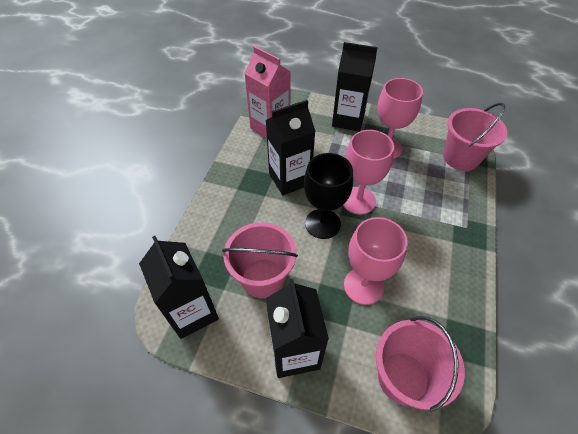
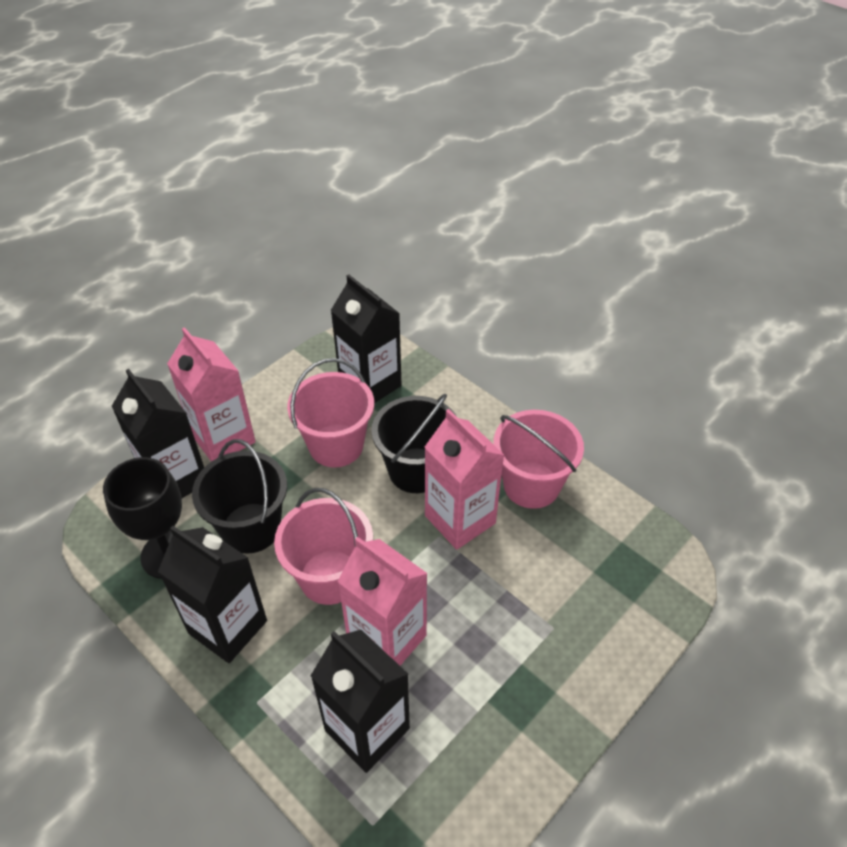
black bucket: 0 -> 2
pink carton: 1 -> 3
pink goblet: 3 -> 0

